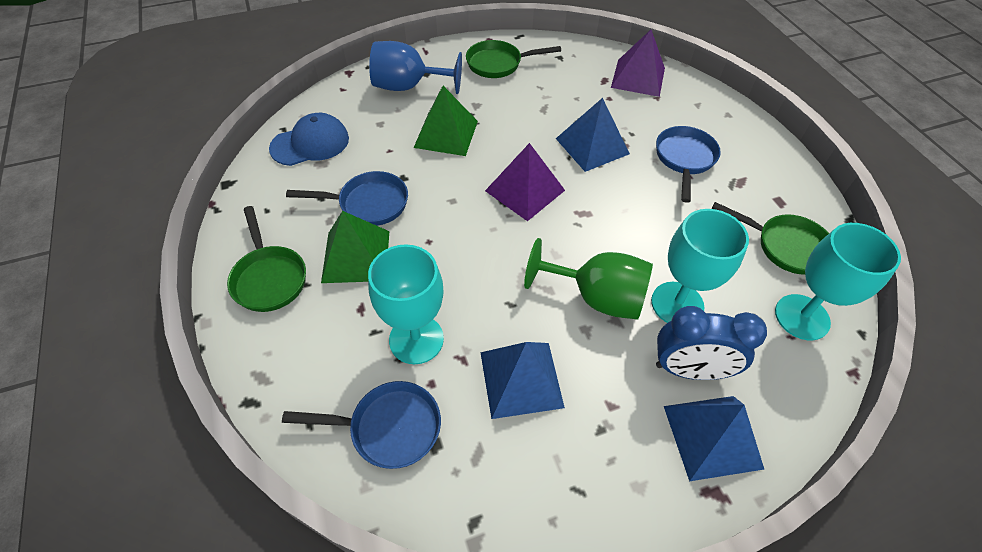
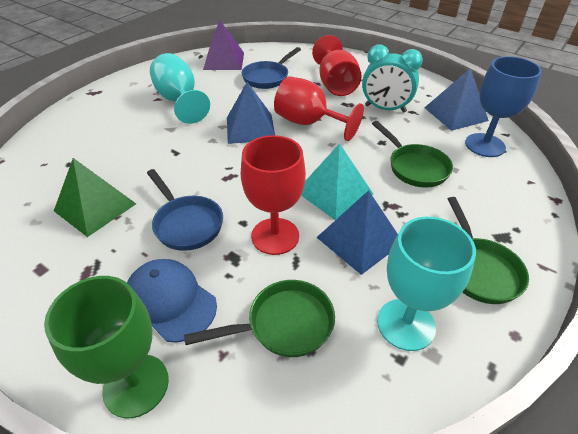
blue clock: 1 -> 0
blue pan: 3 -> 2
green pyramid: 2 -> 1
purple pyramid: 2 -> 1
red goblet: 0 -> 3
turquoise clock: 0 -> 1
turquoise goblet: 3 -> 2
turquoise pyramid: 0 -> 1

